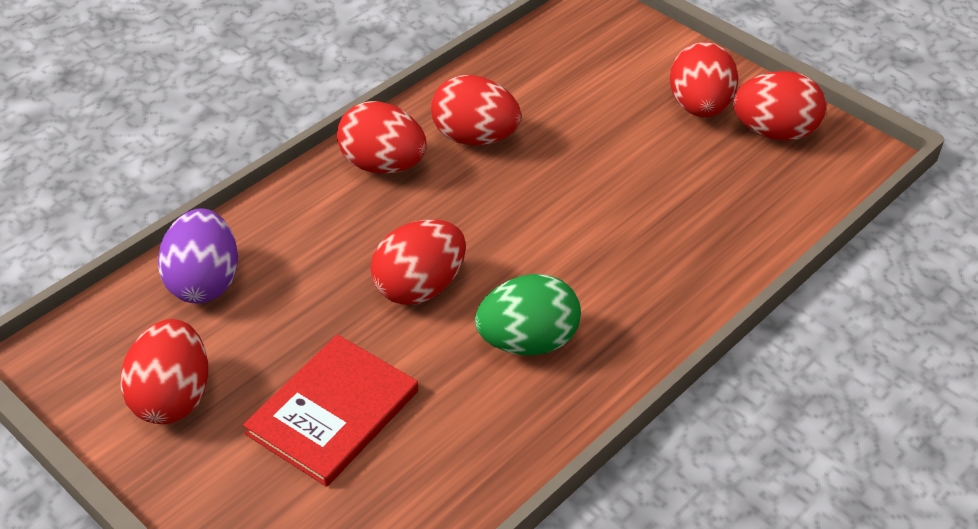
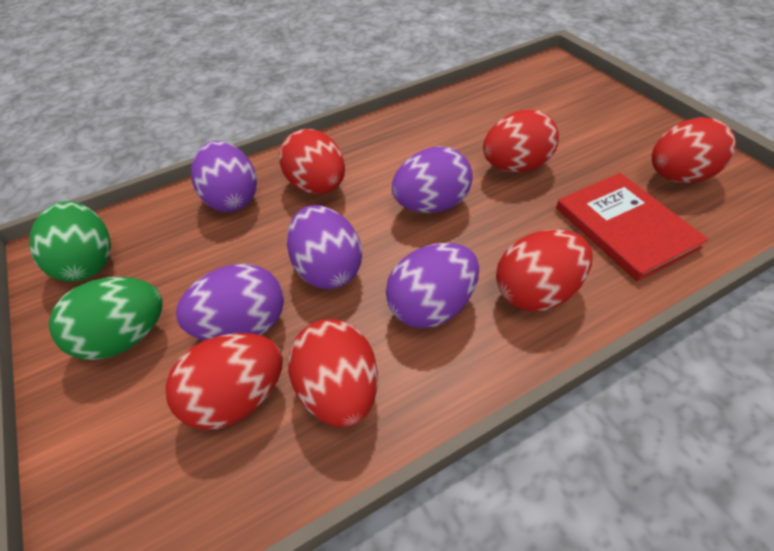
green egg: 1 -> 2
purple egg: 1 -> 5

